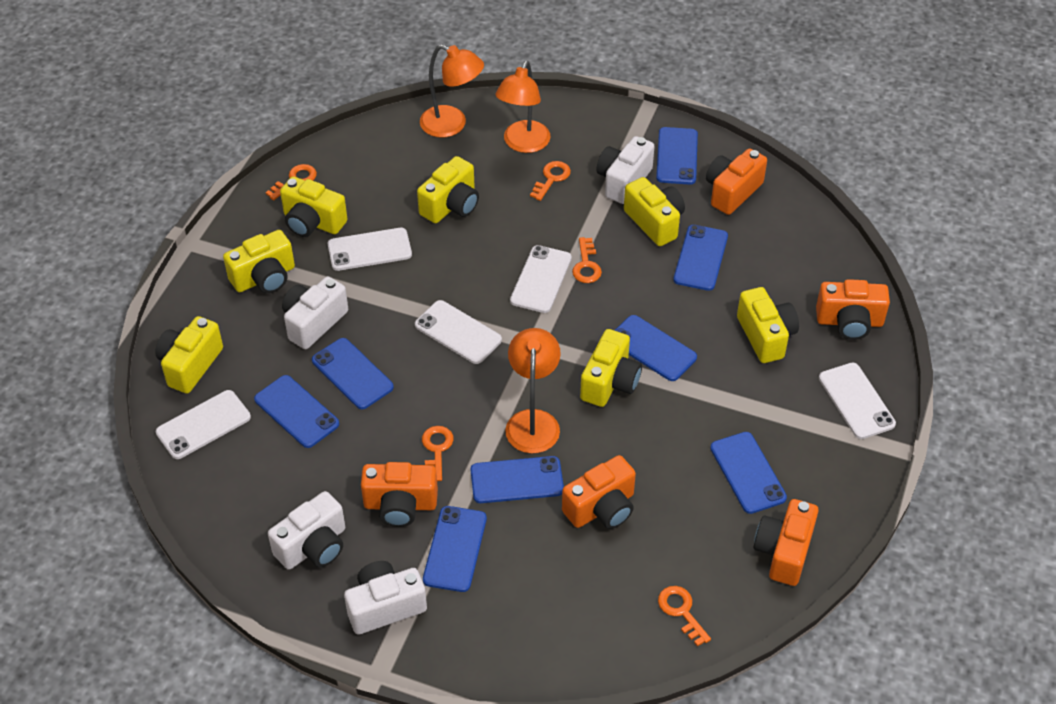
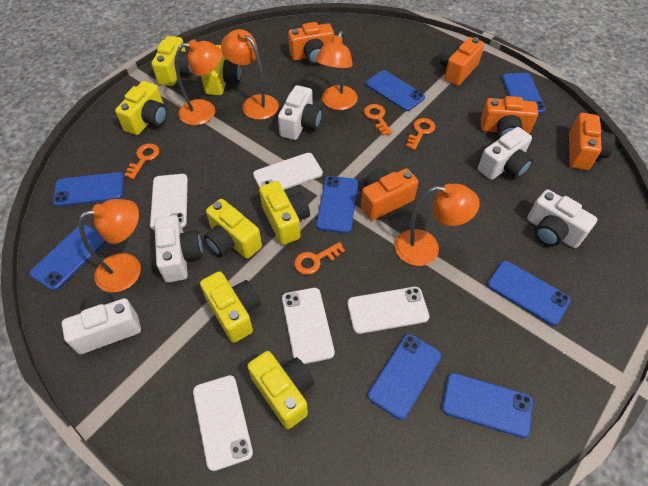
orange key: 5 -> 4
orange lamp: 3 -> 5
white camera: 4 -> 5

